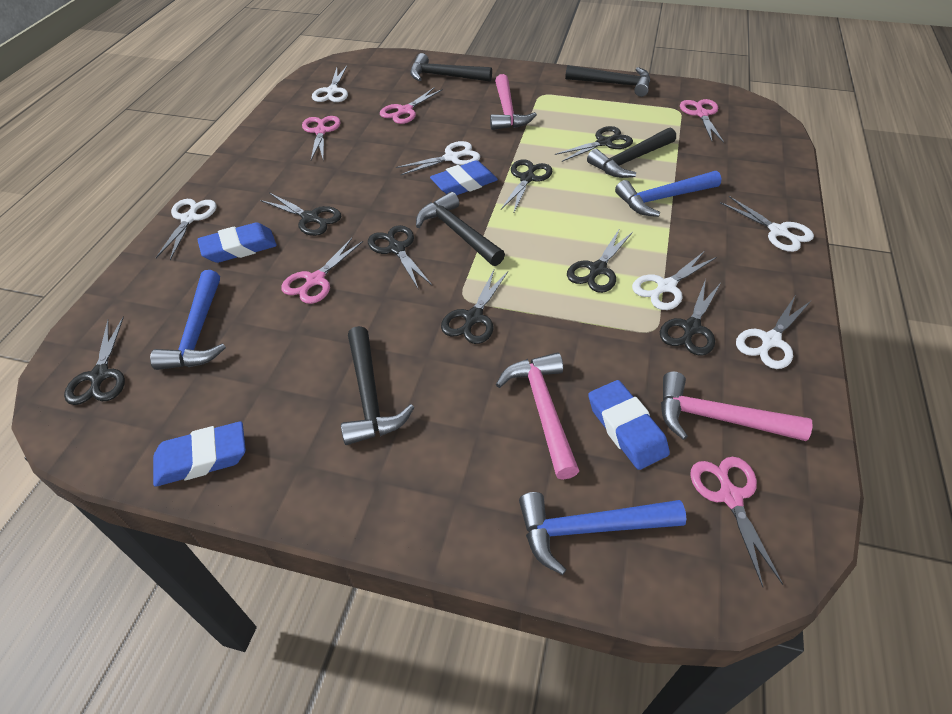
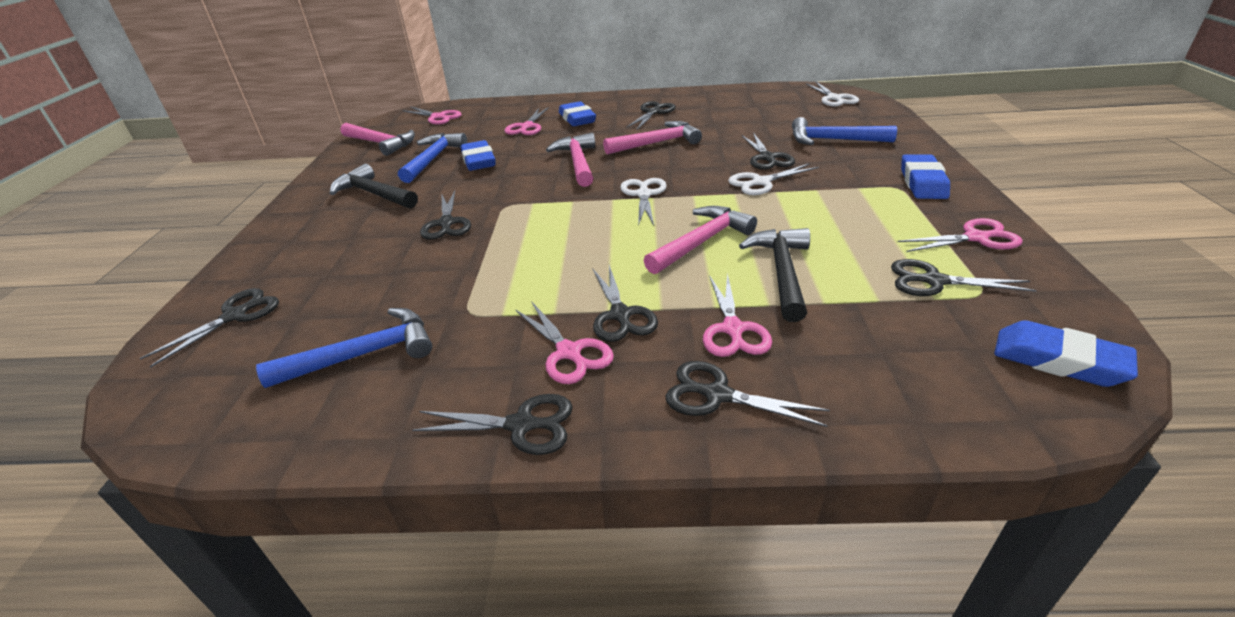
black hammer: 5 -> 2
pink hammer: 3 -> 4
white scissors: 6 -> 3

